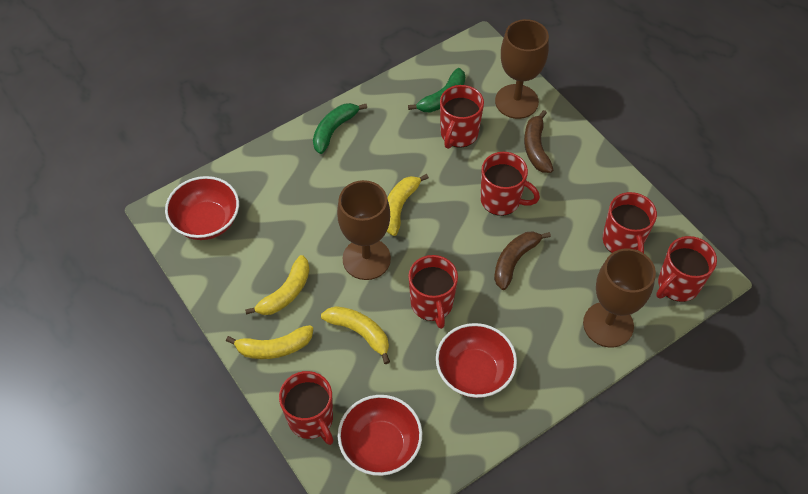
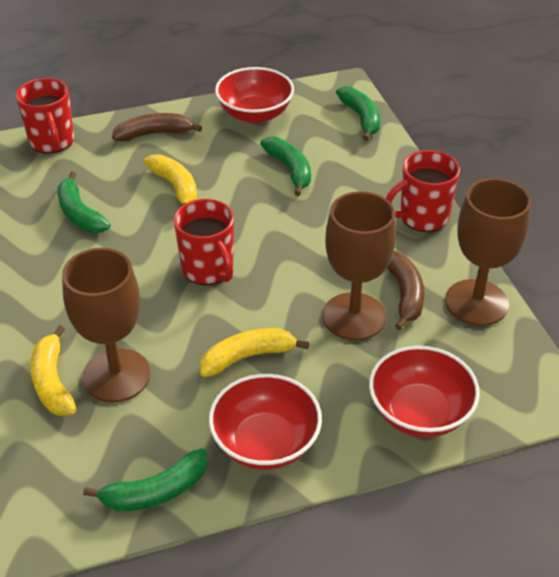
green banana: 2 -> 4
red mug: 6 -> 3
yellow banana: 4 -> 3

